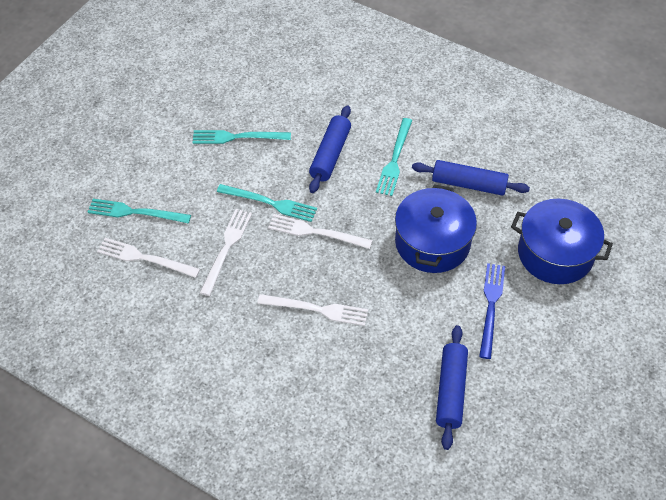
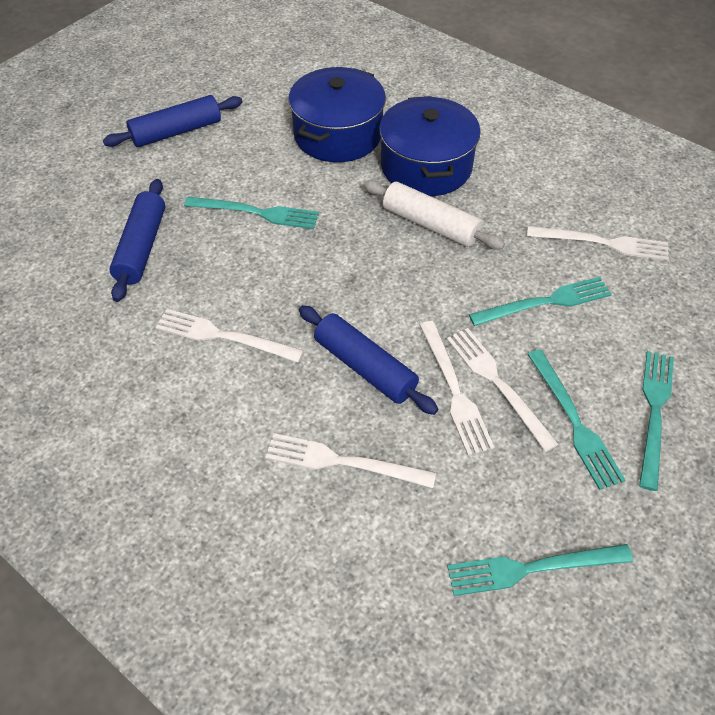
blue fork: 1 -> 0
turquoise fork: 4 -> 5
white fork: 4 -> 5
white rolling pin: 0 -> 1

